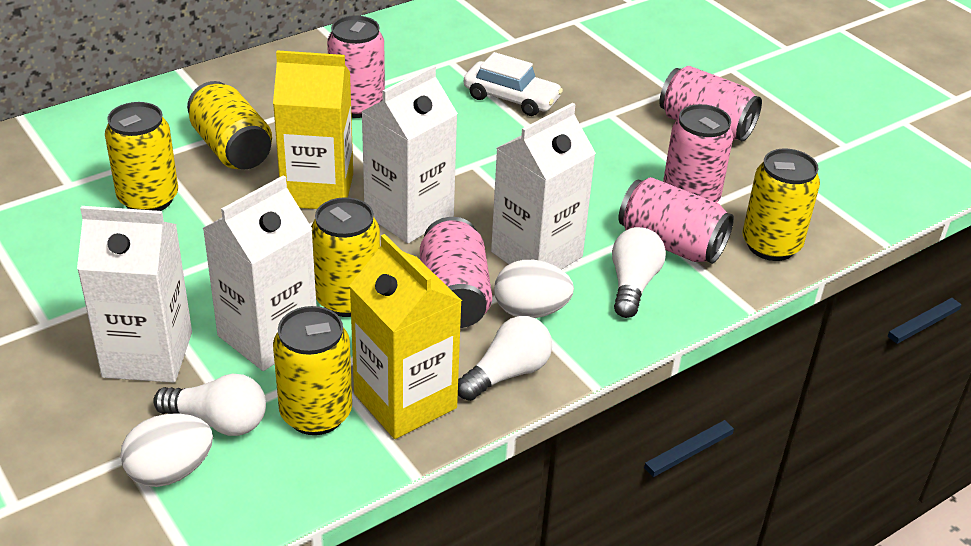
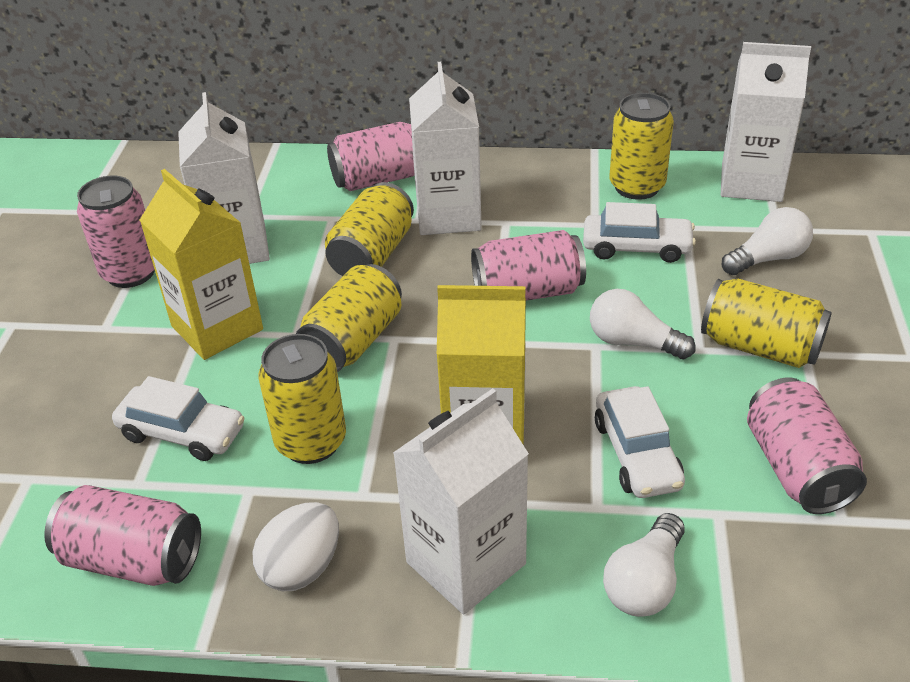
white car: 1 -> 3
white egg: 2 -> 1

